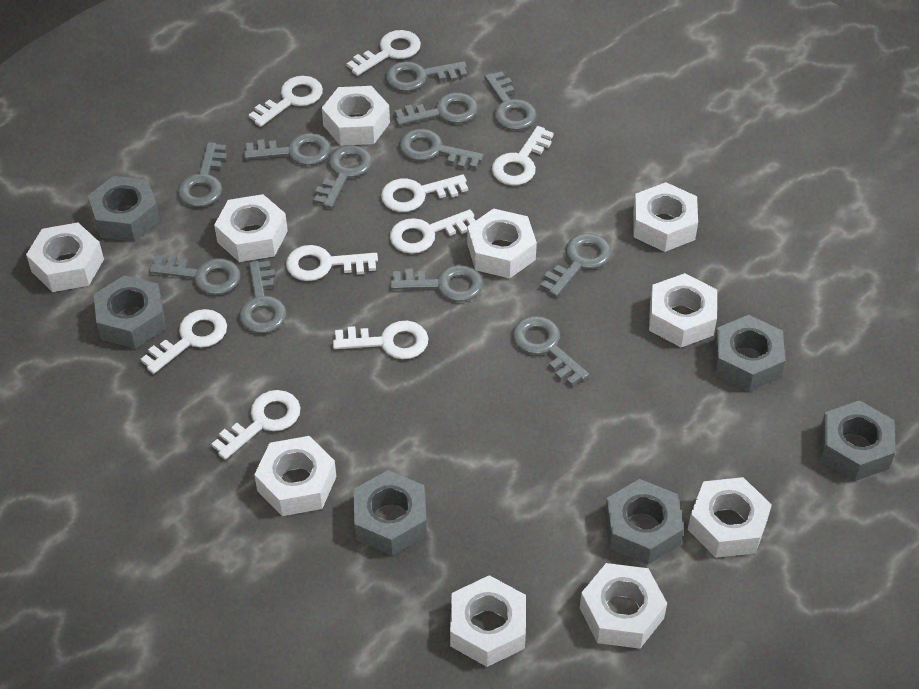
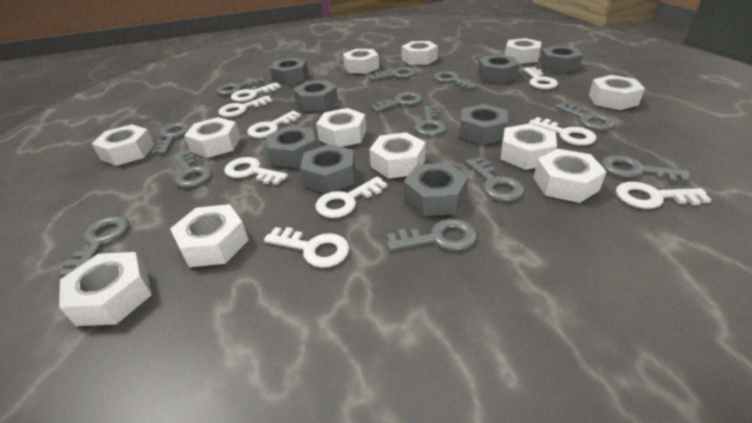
grey nut: 6 -> 8
white nut: 10 -> 12

